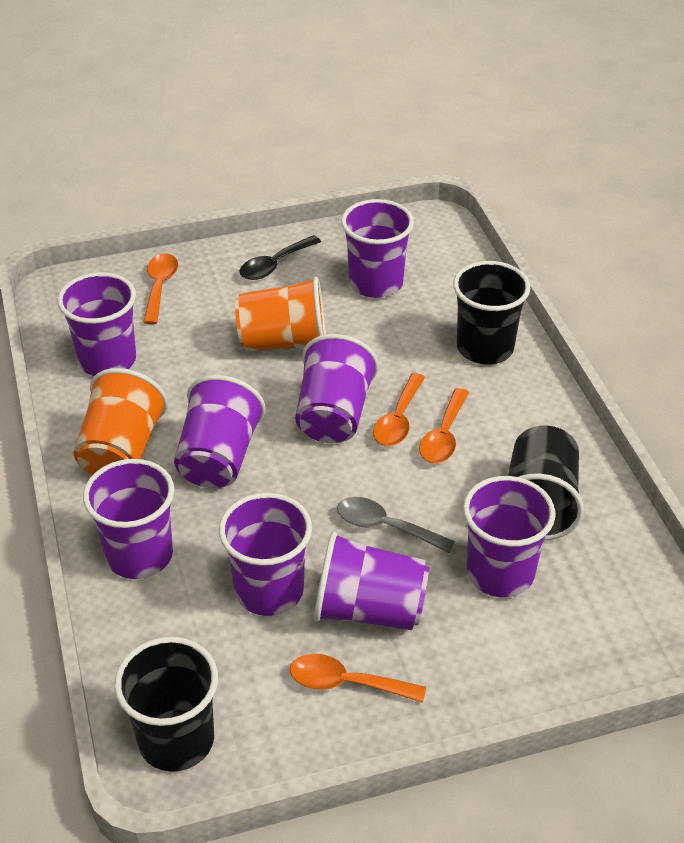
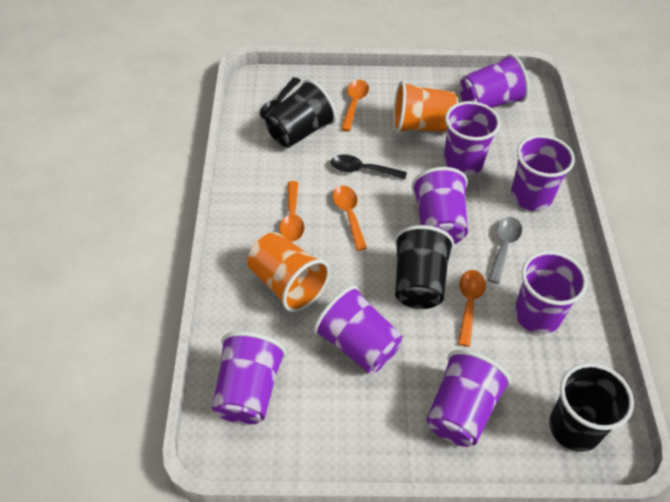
black spoon: 1 -> 2

